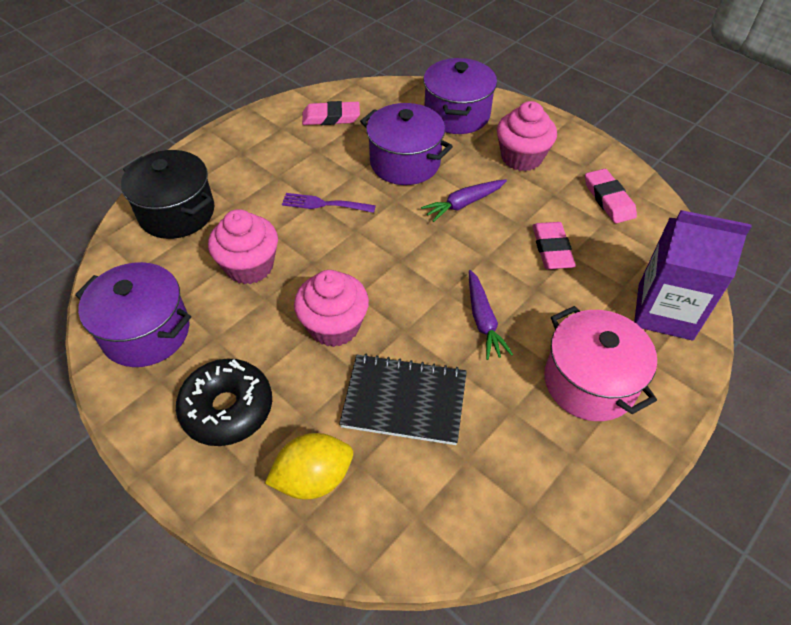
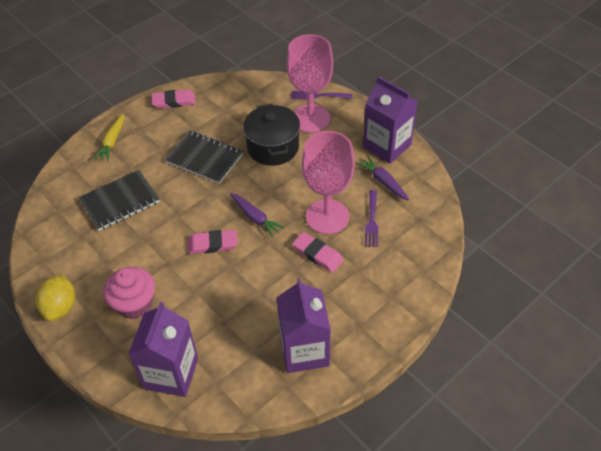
black donut: 1 -> 0
black notebook: 1 -> 2
pink cupcake: 3 -> 1
pink goblet: 0 -> 2
pink pot: 1 -> 0
purple carton: 1 -> 3
purple fork: 1 -> 2
purple pot: 3 -> 0
yellow carrot: 0 -> 1

